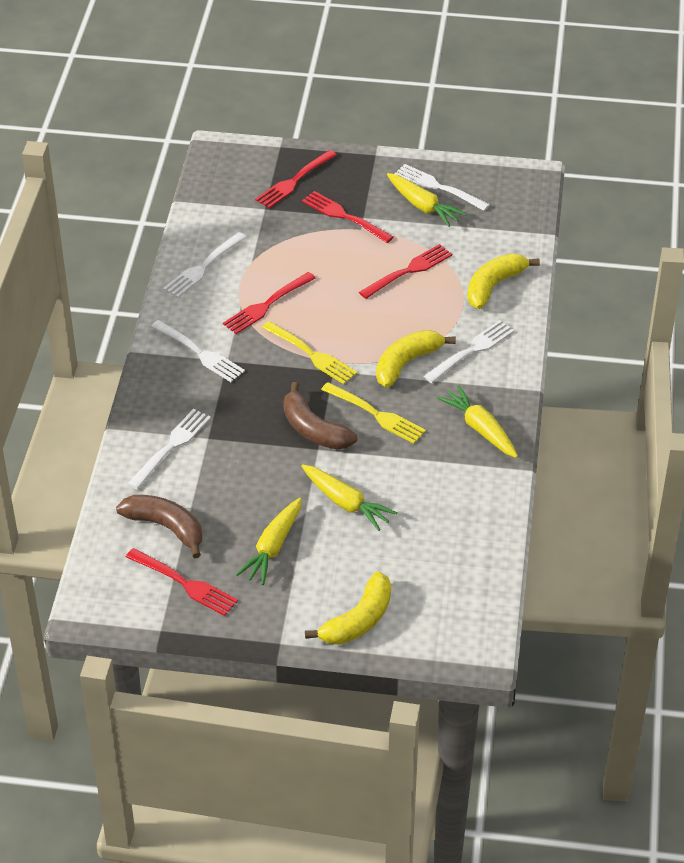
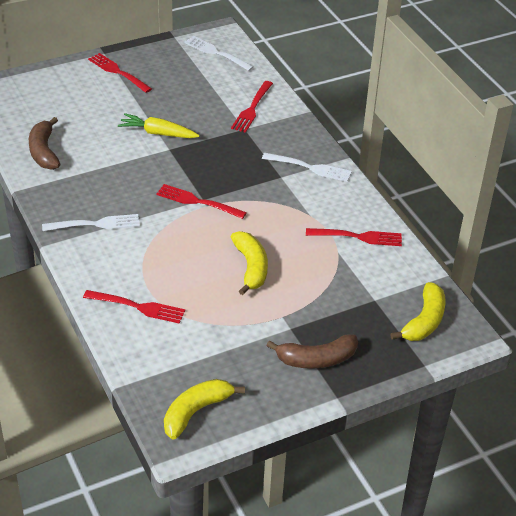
white fork: 5 -> 3
yellow carrot: 4 -> 1
yellow fork: 2 -> 0

